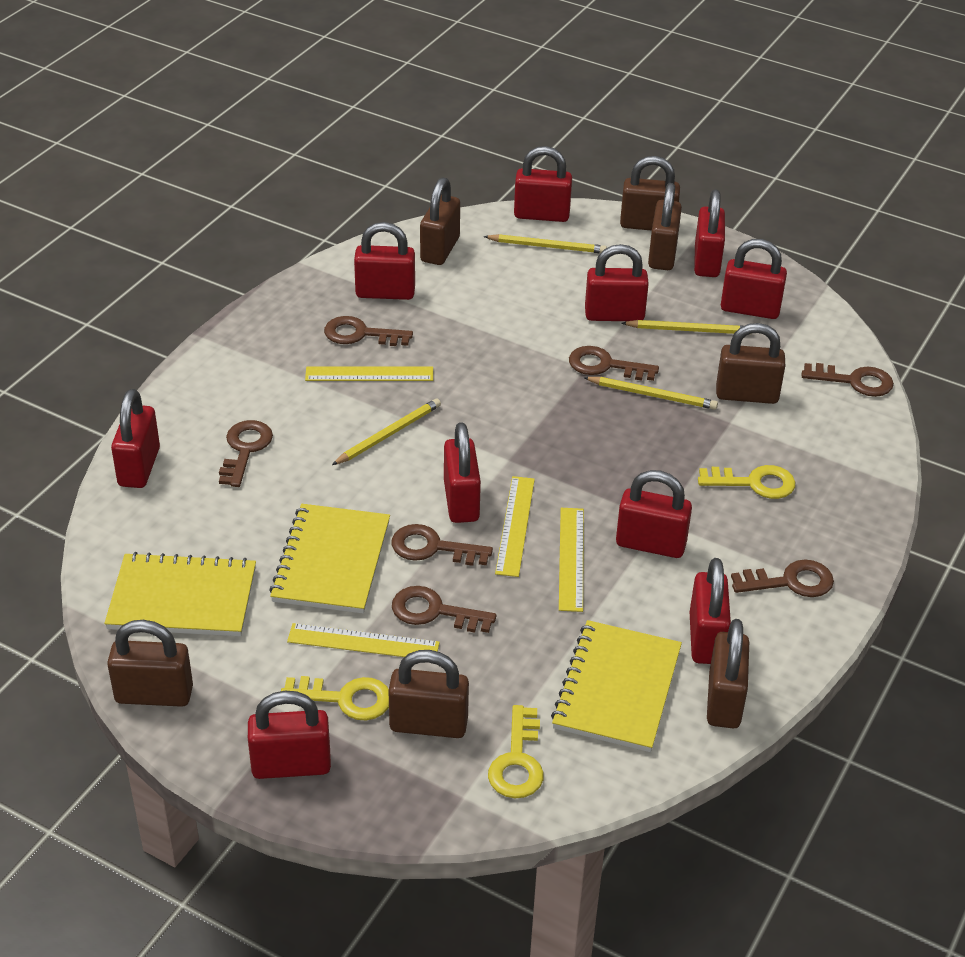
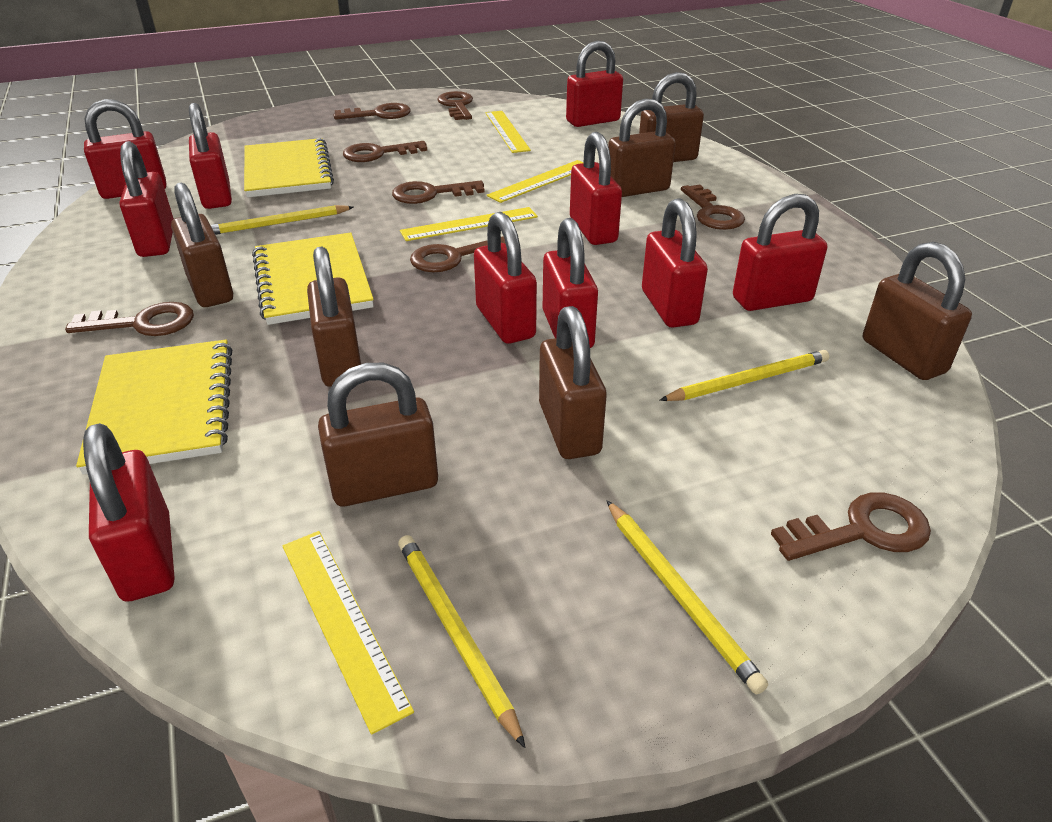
brown key: 7 -> 8
yellow key: 3 -> 0

